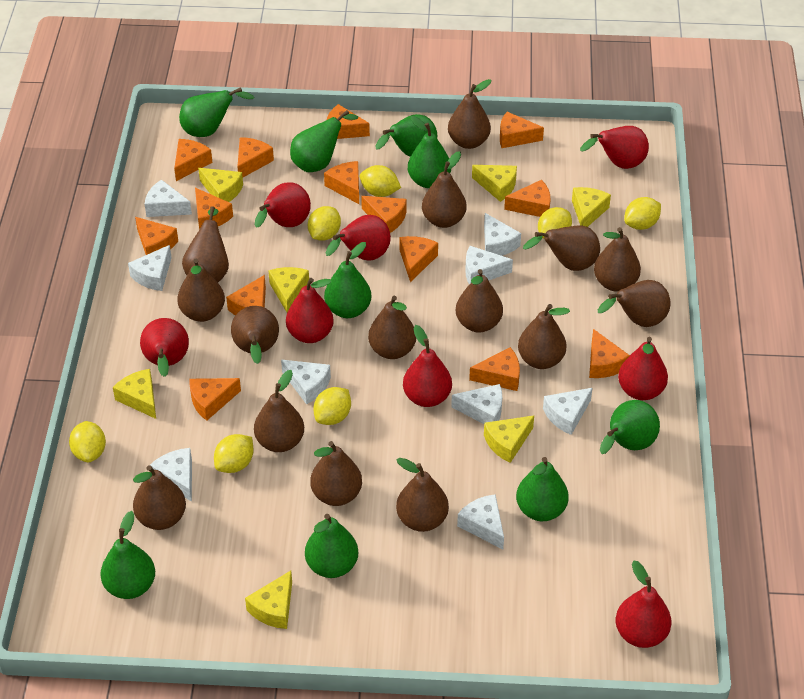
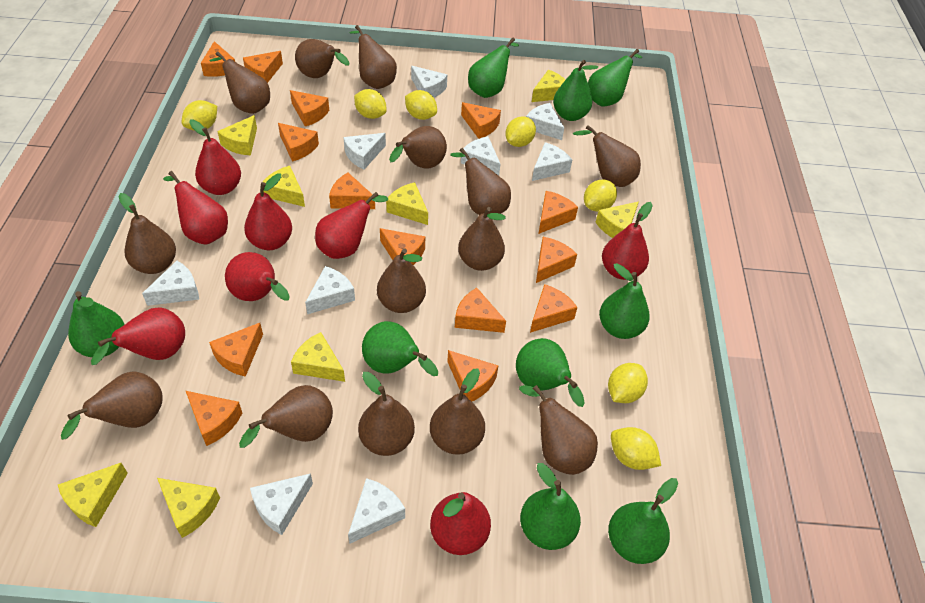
brown pear: 15 -> 14
yellow cheese: 7 -> 8

